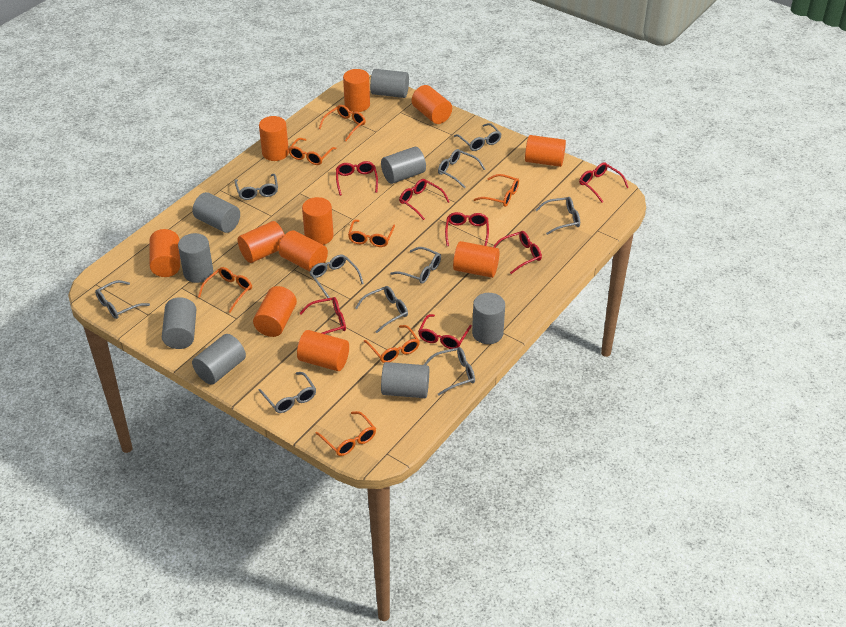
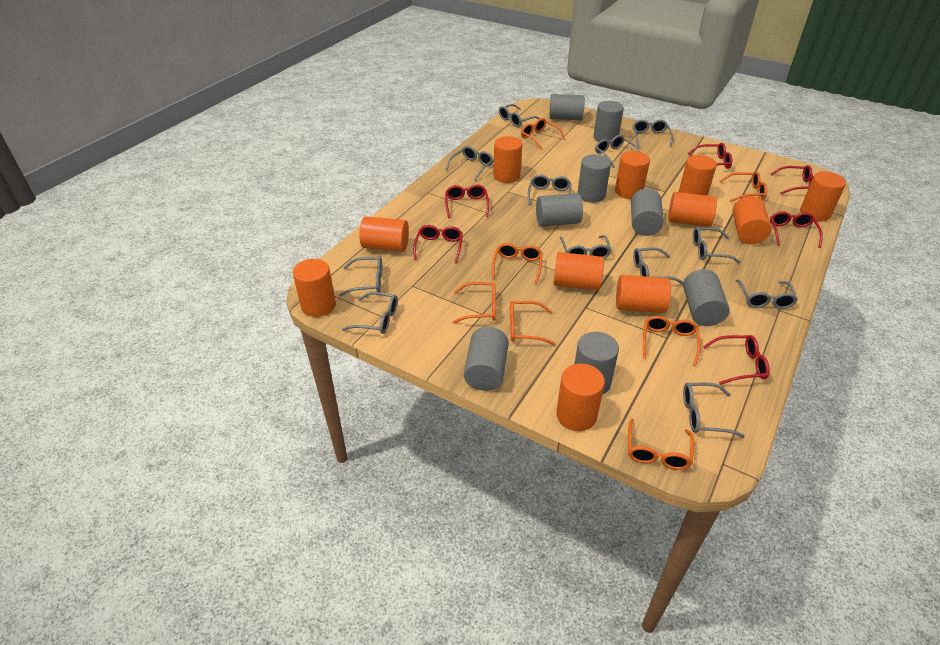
grey glasses: 10 -> 12
red glasses: 7 -> 6

